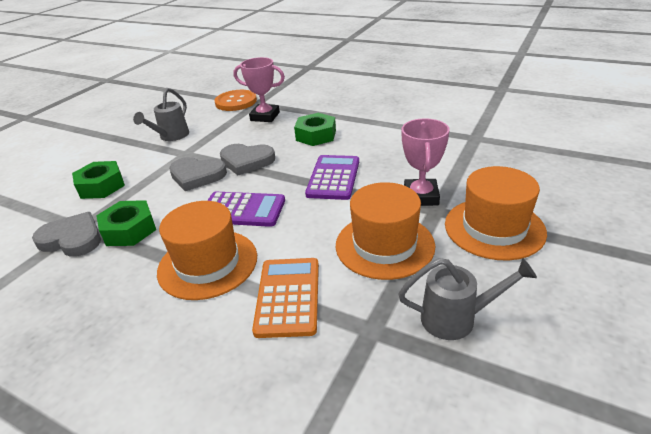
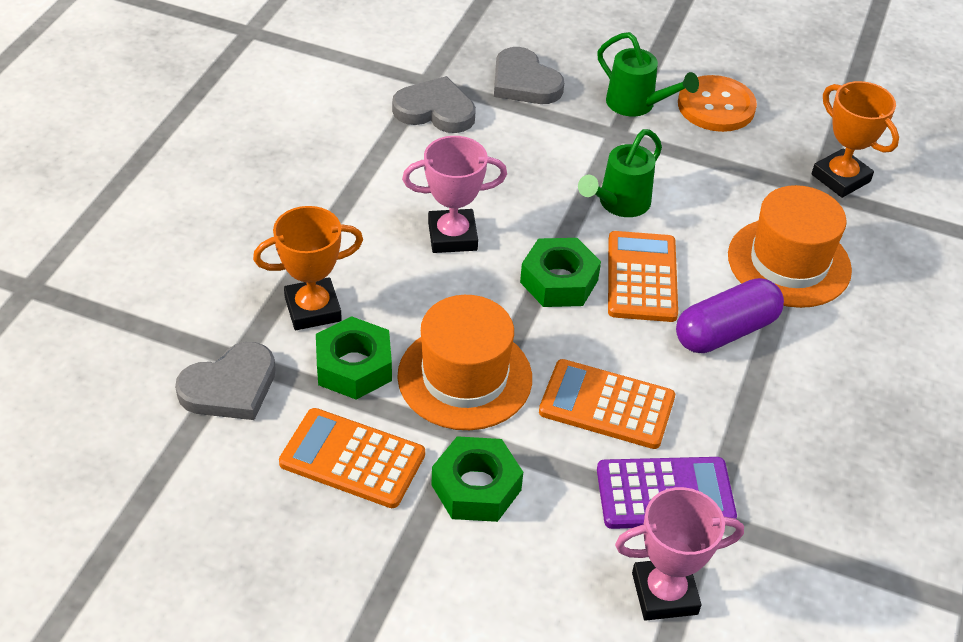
green watering can: 0 -> 2
grey watering can: 2 -> 0
orange calculator: 1 -> 3
orange hat: 3 -> 2
orange trophy: 0 -> 2
purple calculator: 2 -> 1
purple capsule: 0 -> 1

